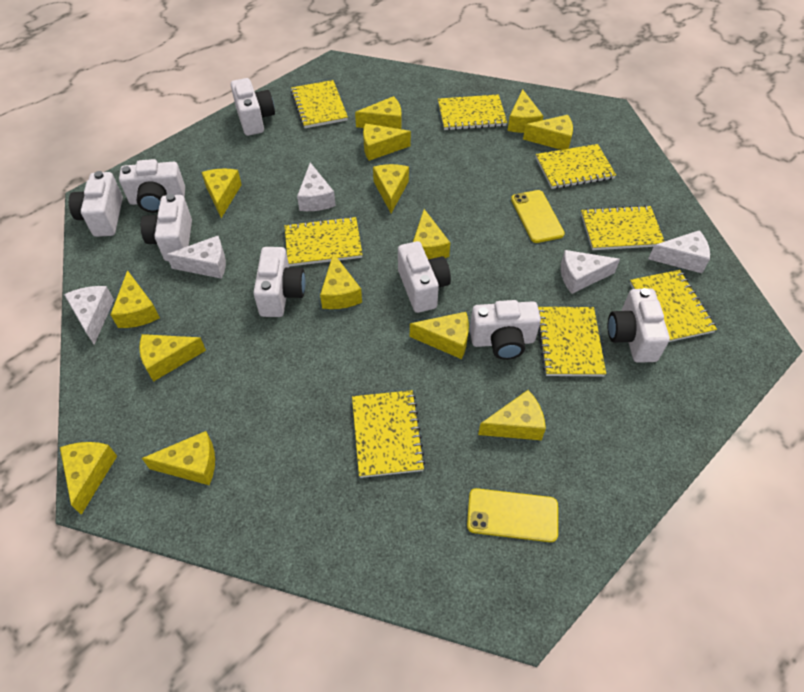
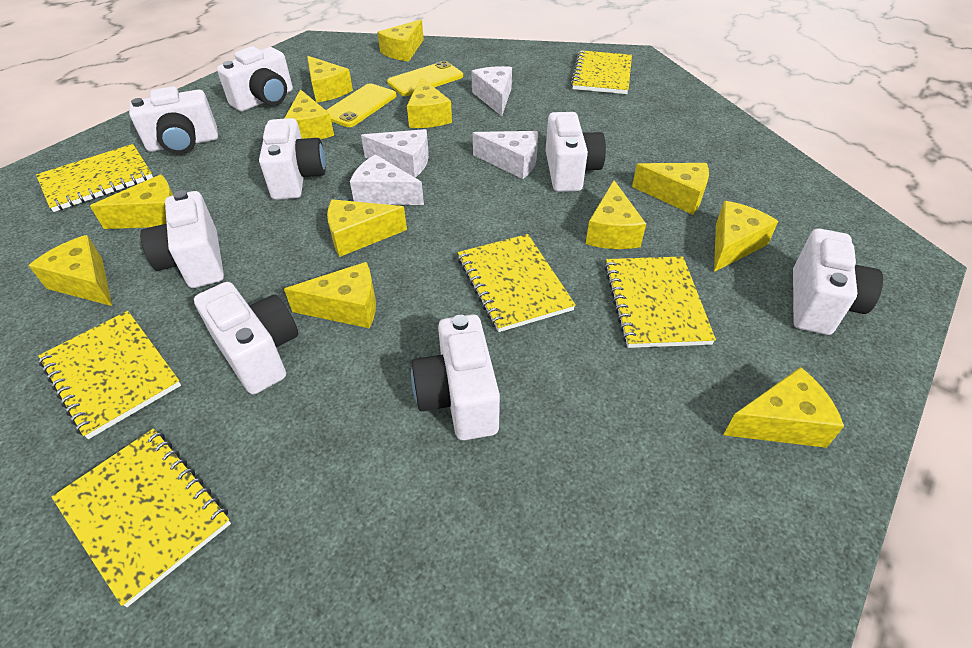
white cheese: 5 -> 4
yellow cheese: 14 -> 12
yellow notebook: 8 -> 6

